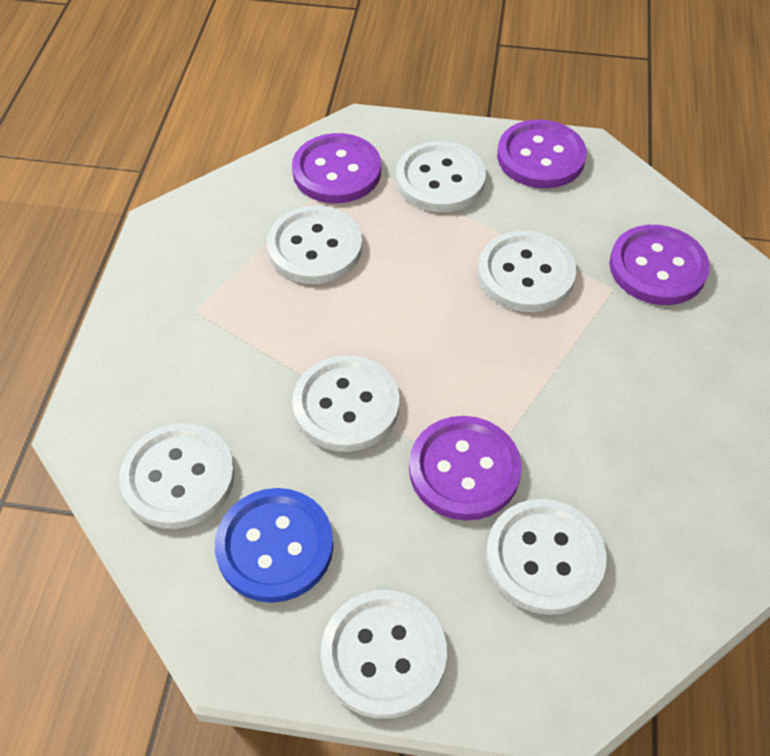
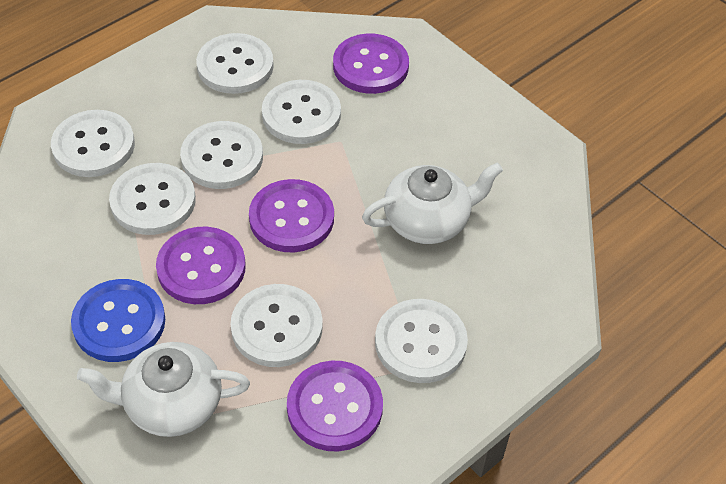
white teapot: 0 -> 2

